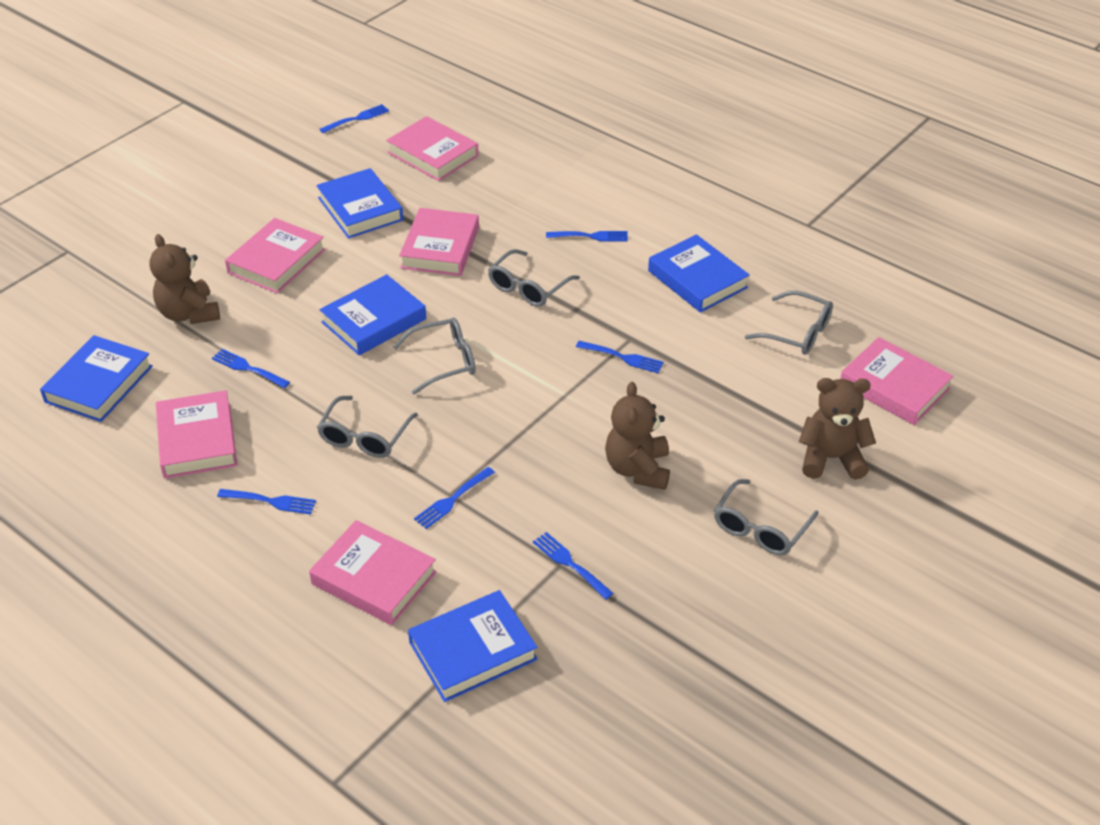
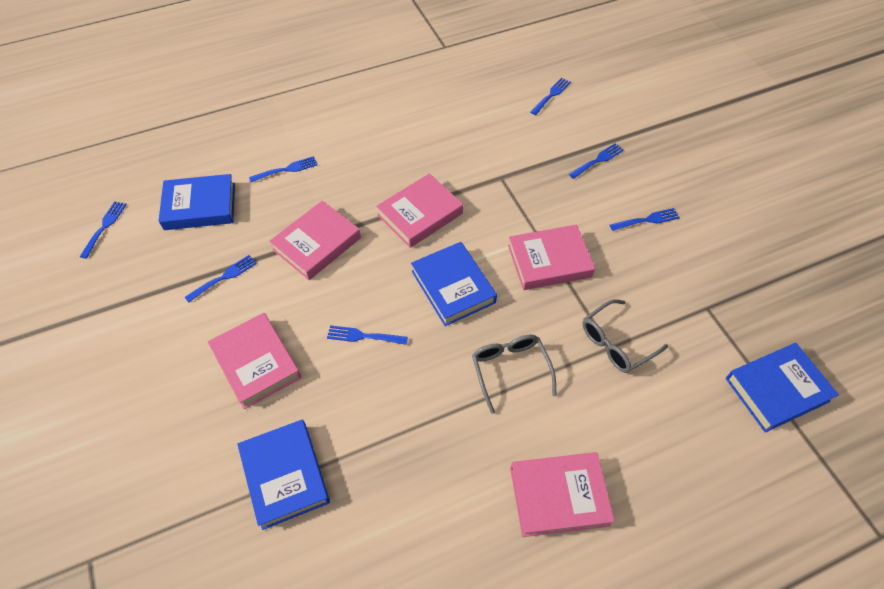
blue book: 5 -> 4
brown teddy bear: 3 -> 0
grey glasses: 5 -> 2
pink book: 6 -> 5

